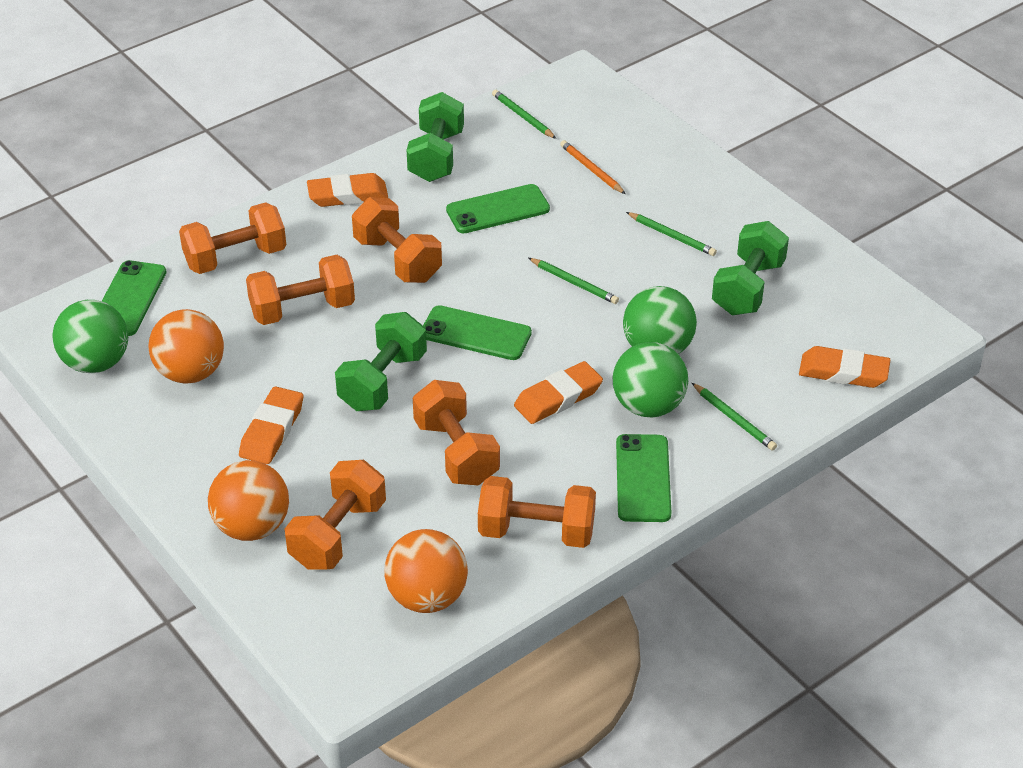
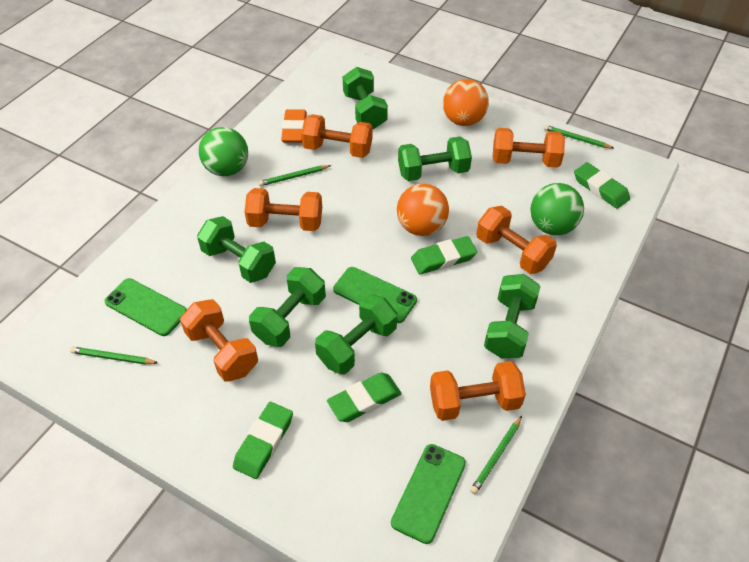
green ball: 3 -> 2
green dumbbell: 3 -> 6
green eraser: 0 -> 4
green phone: 4 -> 3
orange ball: 3 -> 2
orange eraser: 4 -> 1
orange pencil: 1 -> 0

